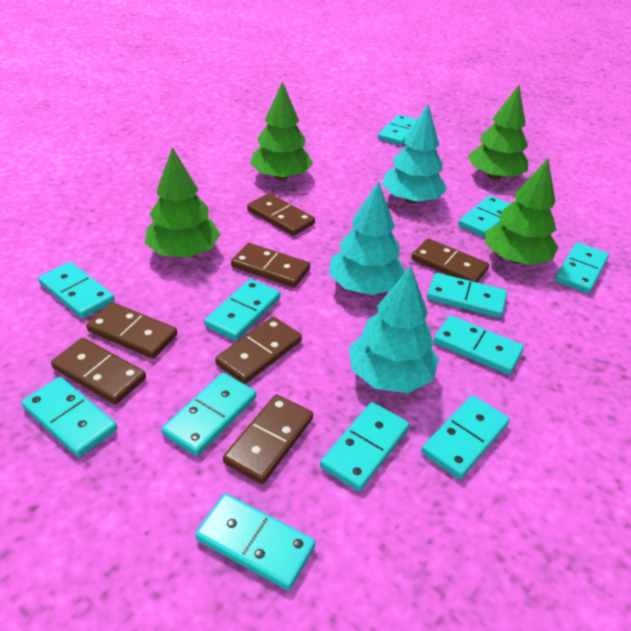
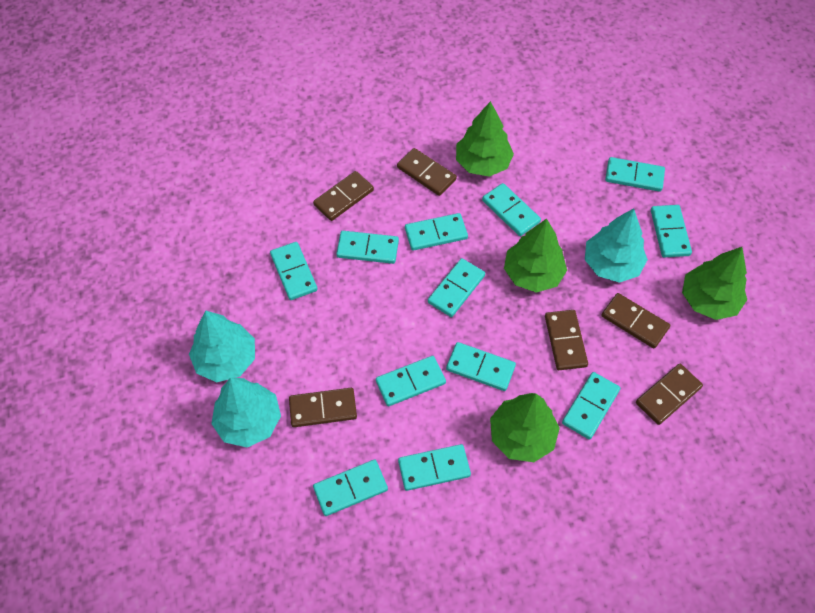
brown domino: 7 -> 6

